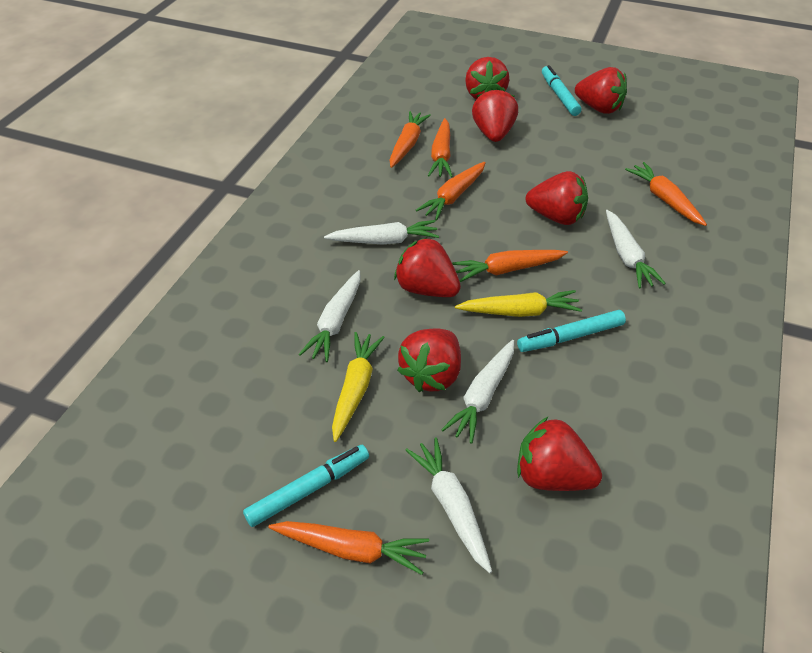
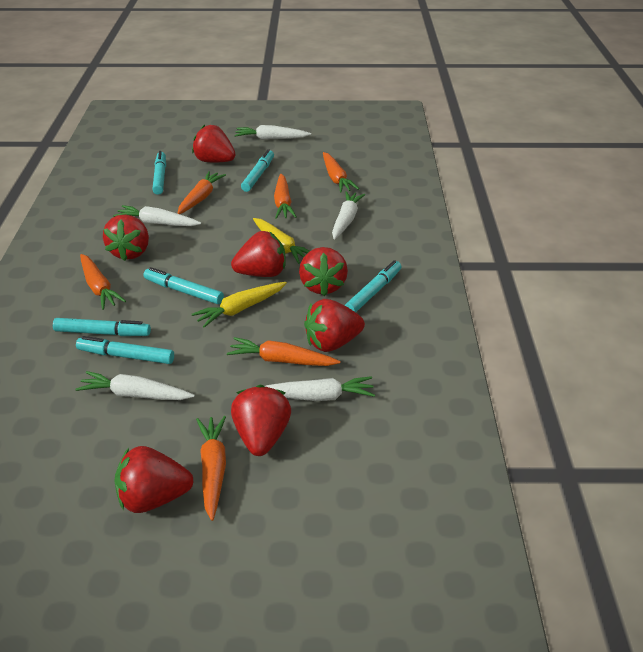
turquoise marker: 3 -> 6

